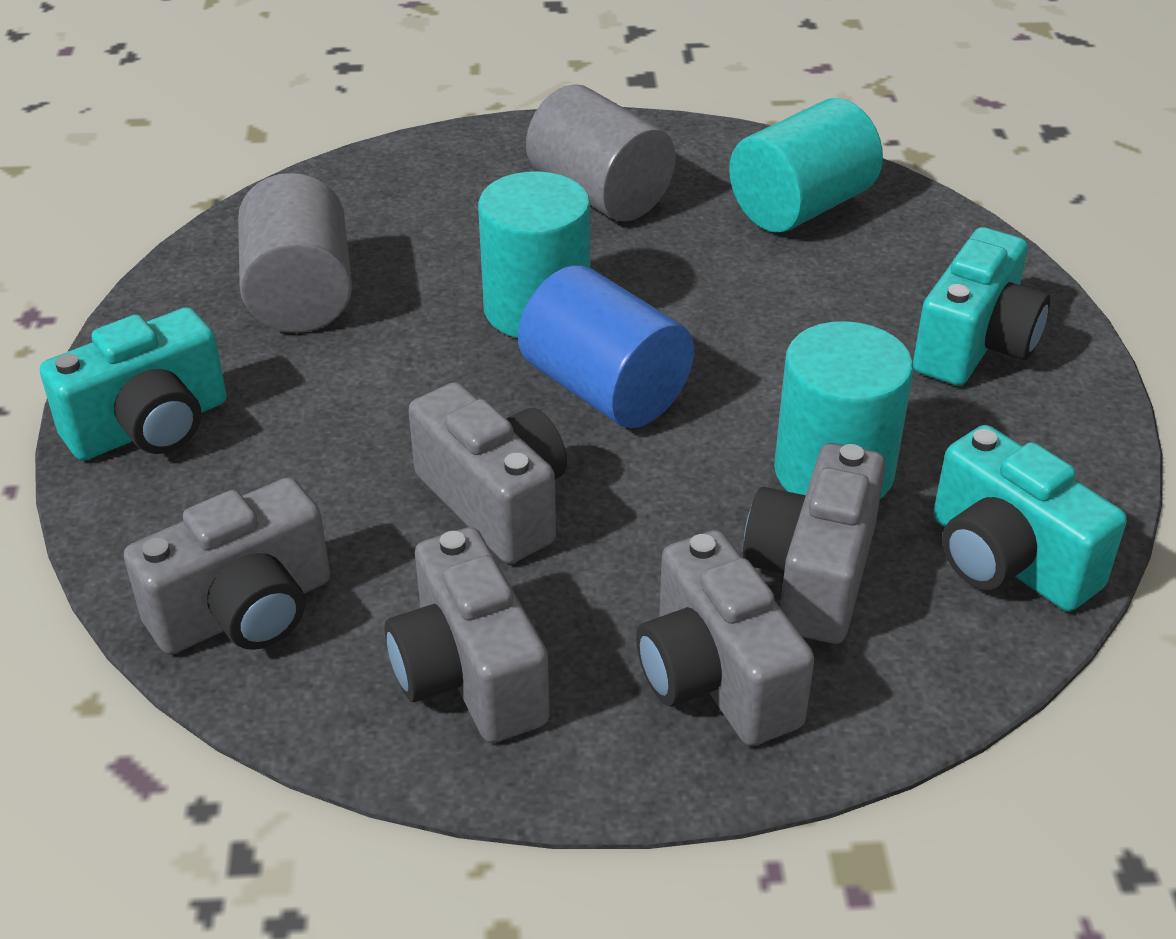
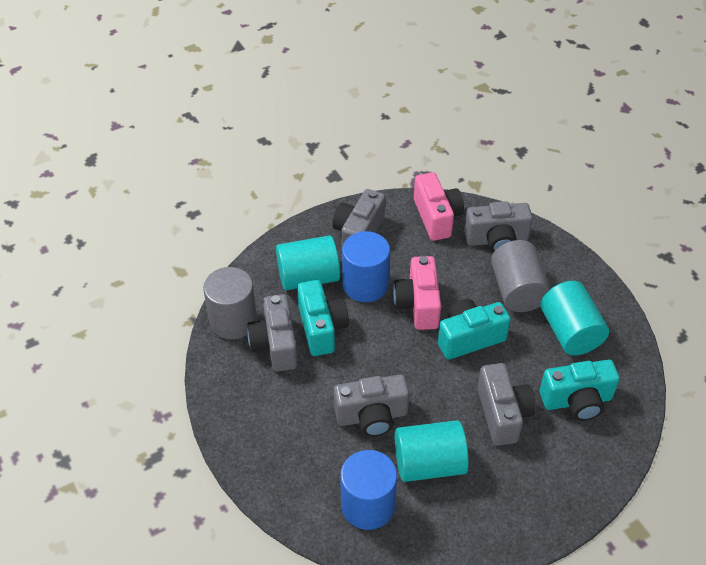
blue cylinder: 1 -> 2
pink camera: 0 -> 2

